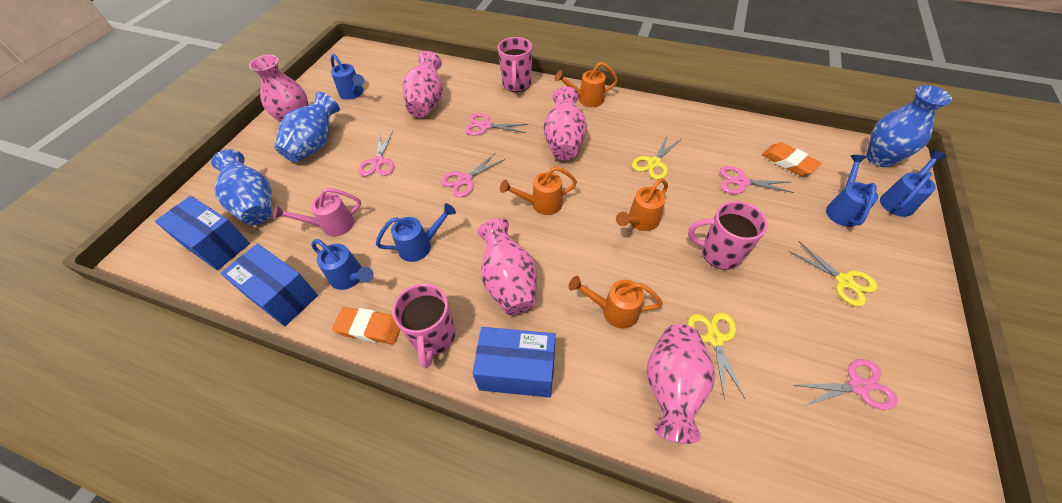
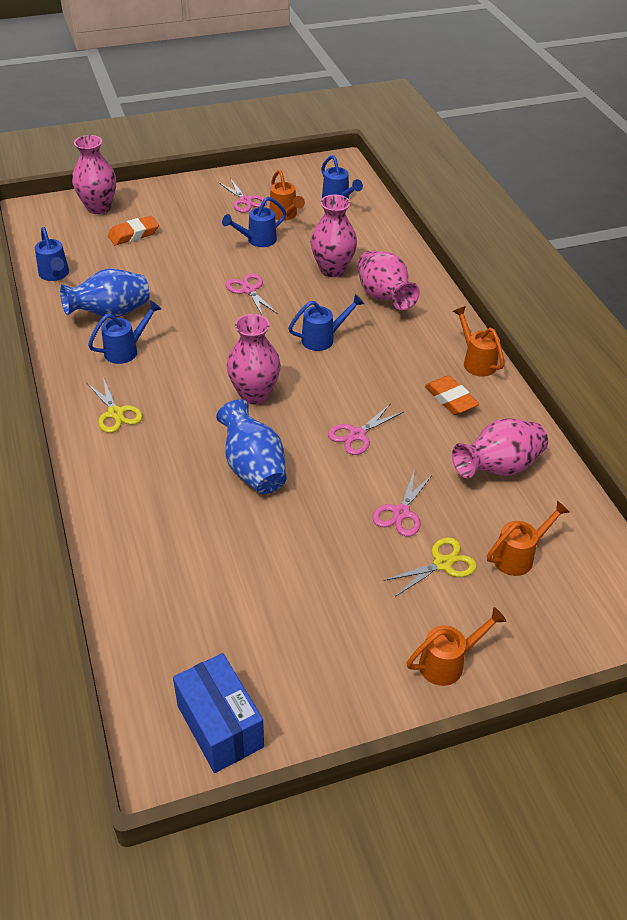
blue box: 3 -> 1
blue vase: 3 -> 2
pink mug: 3 -> 0
pink scissors: 5 -> 4
pink watering can: 1 -> 0
yellow scissors: 3 -> 2

